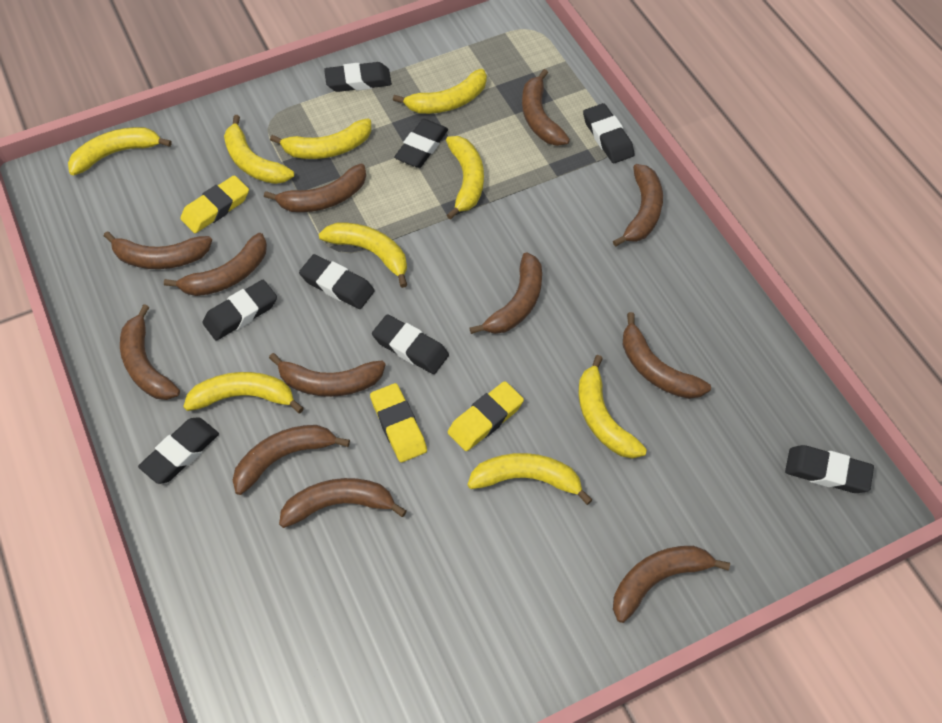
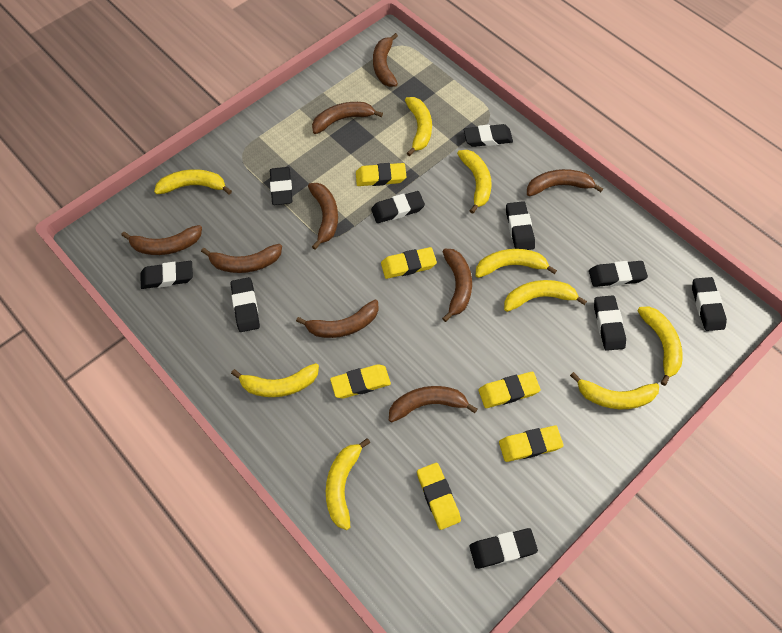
black eraser: 8 -> 10
brown banana: 12 -> 9
yellow eraser: 3 -> 6

